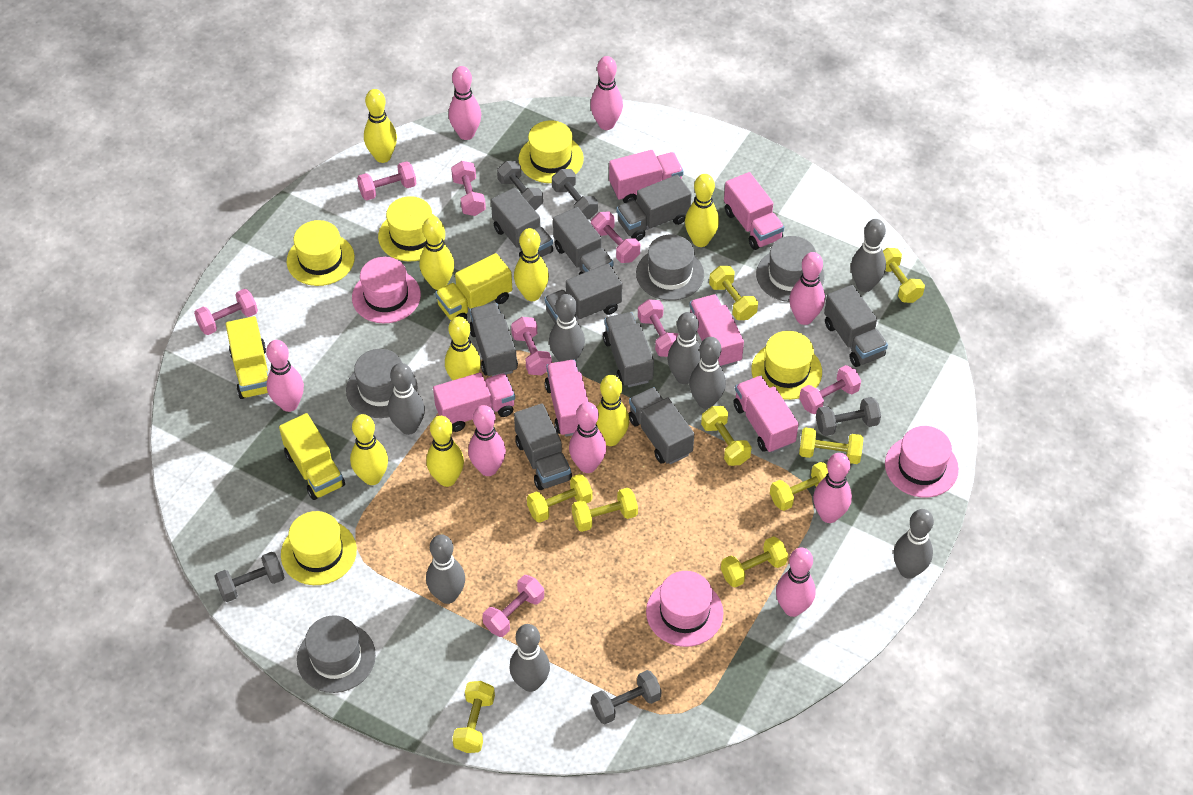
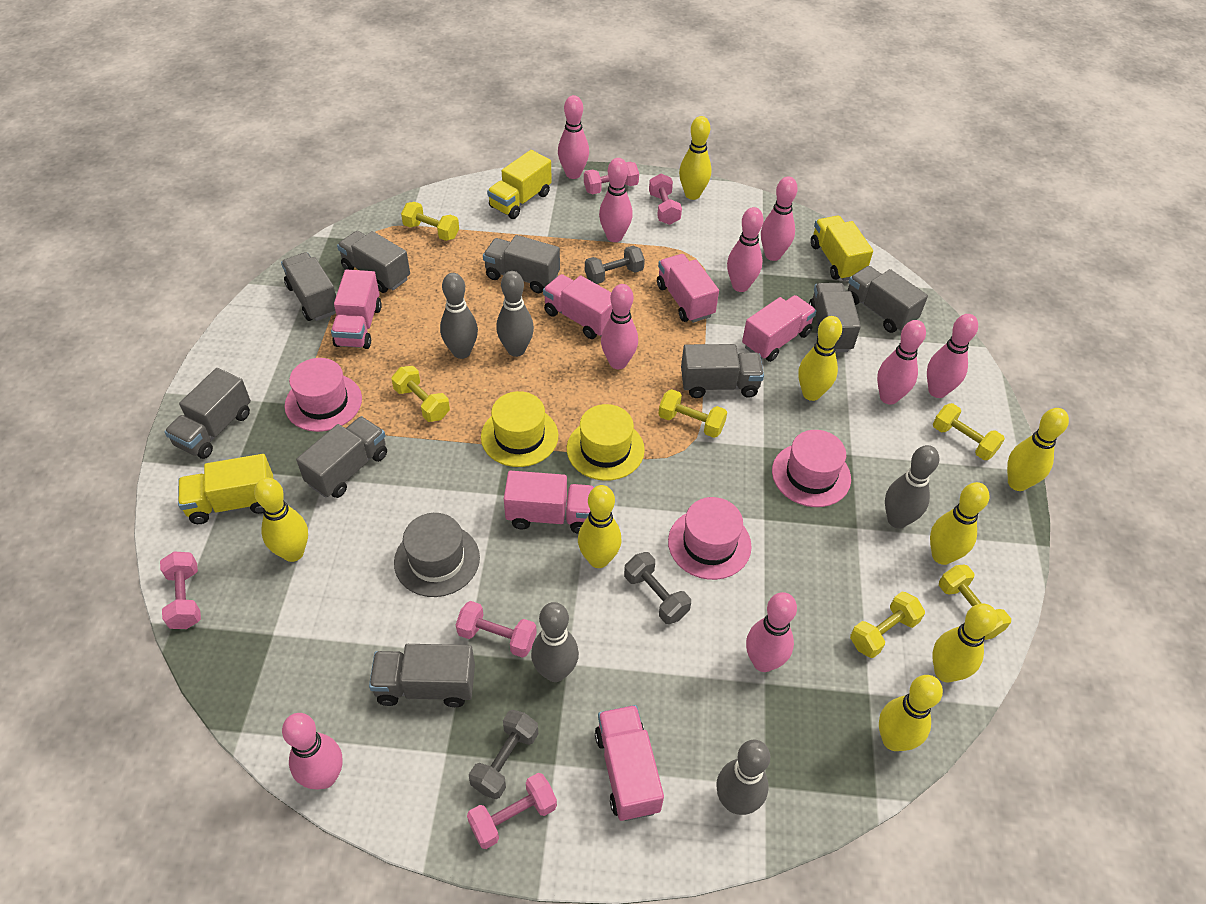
grey bowling pin: 8 -> 5
grey dumbbell: 5 -> 3
grey hat: 4 -> 1
pink bowling pin: 8 -> 9
pink dumbbell: 8 -> 5
yellow dumbbell: 9 -> 6
yellow hat: 5 -> 2

